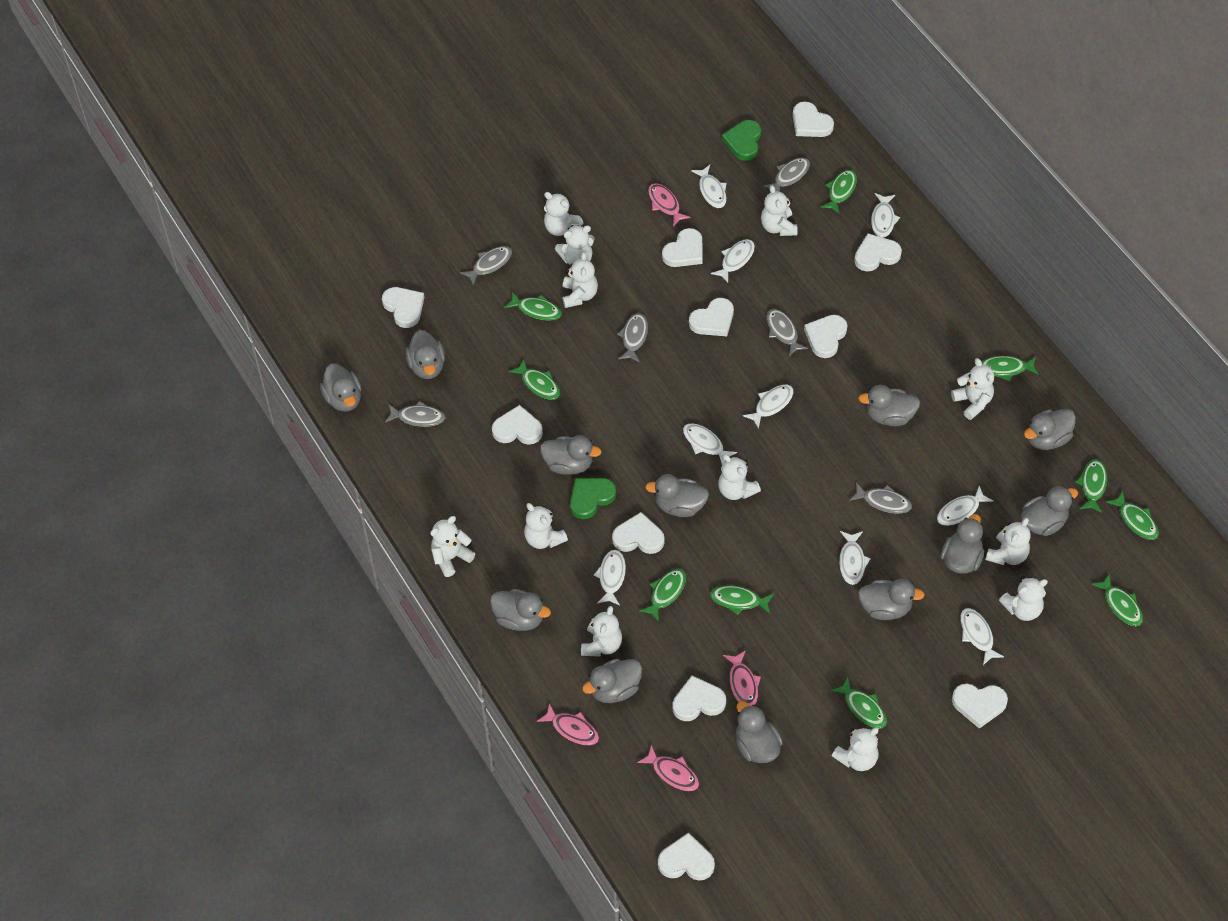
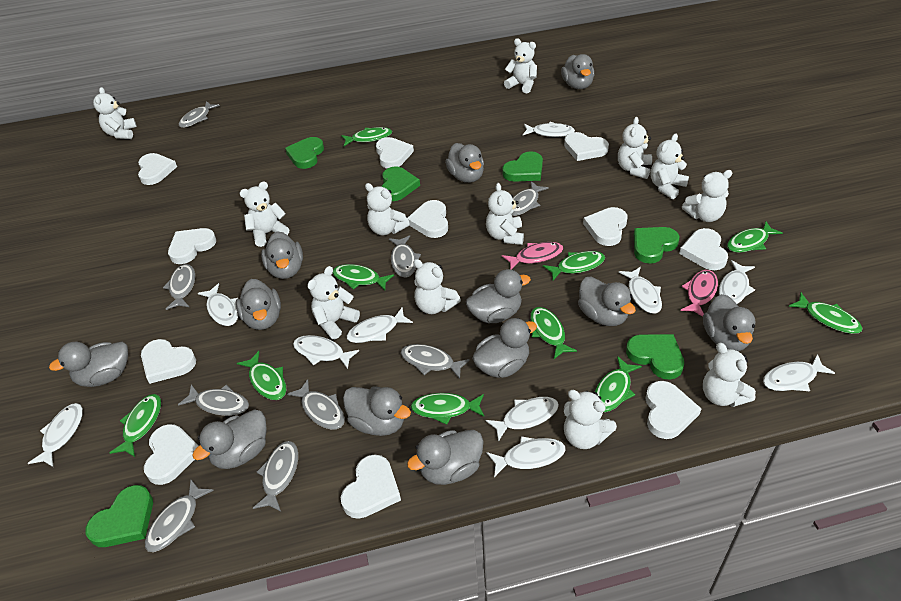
green heart: 2 -> 6
grey fish: 6 -> 9
pink fish: 4 -> 2
white fish: 9 -> 10

